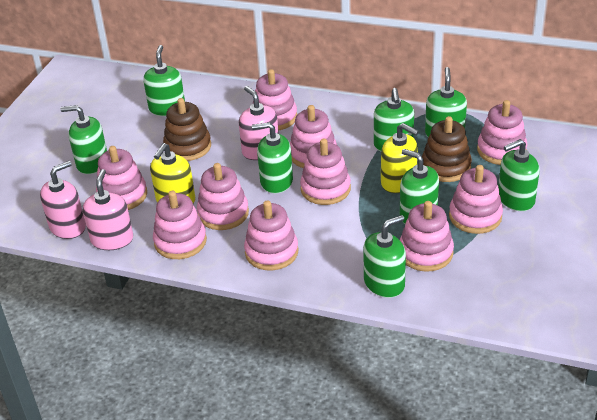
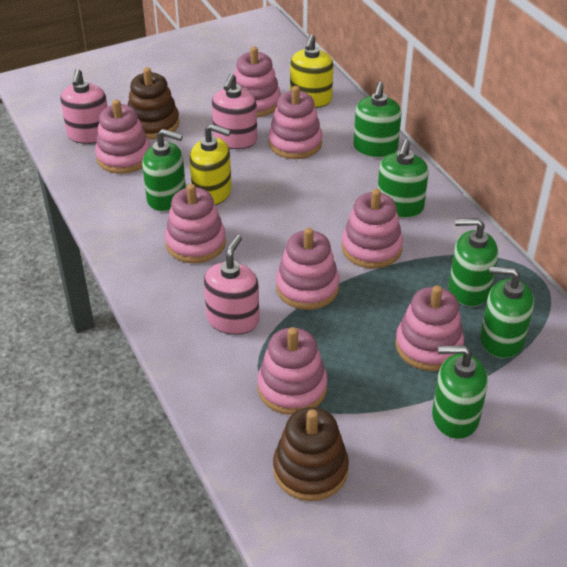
green soap dispenser: 8 -> 6
pink stacking toy: 10 -> 8

